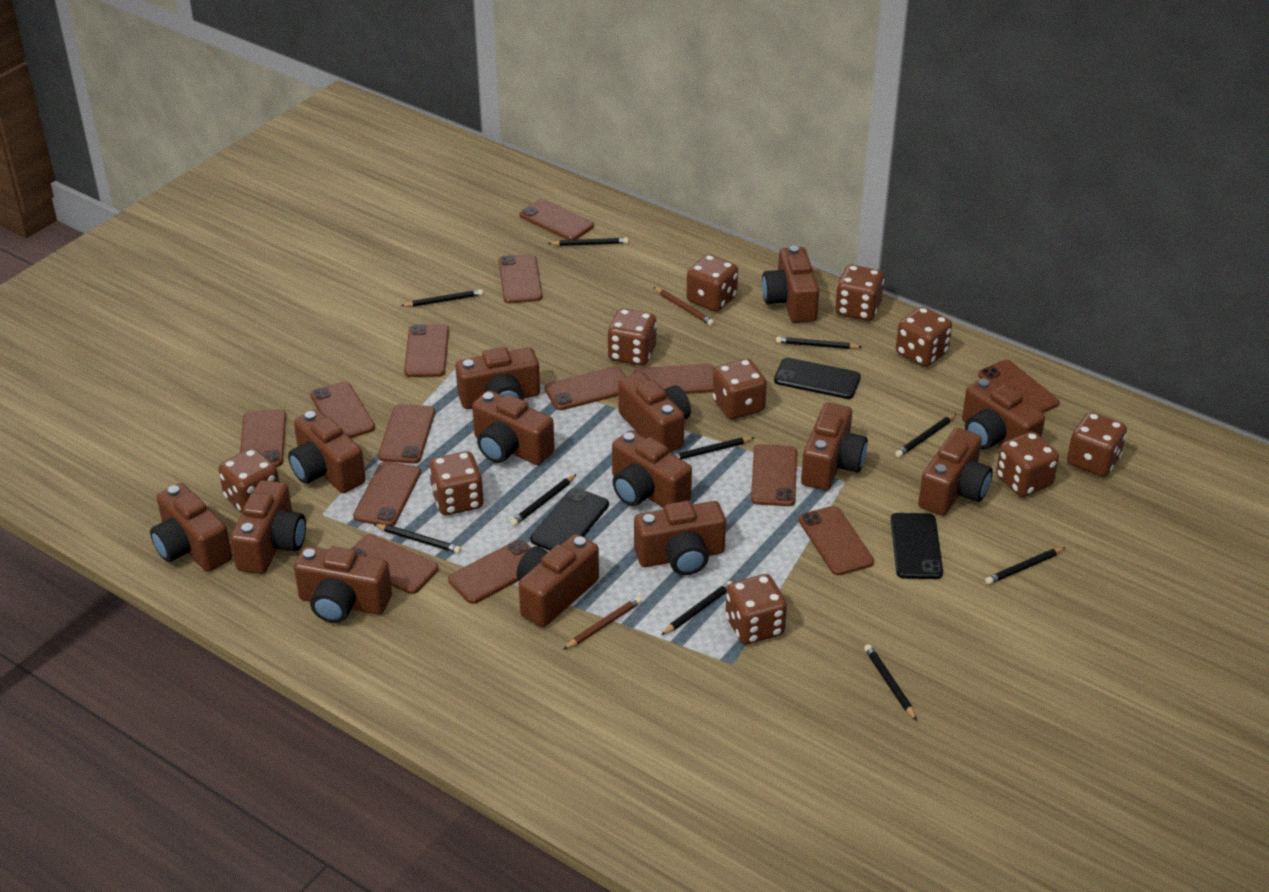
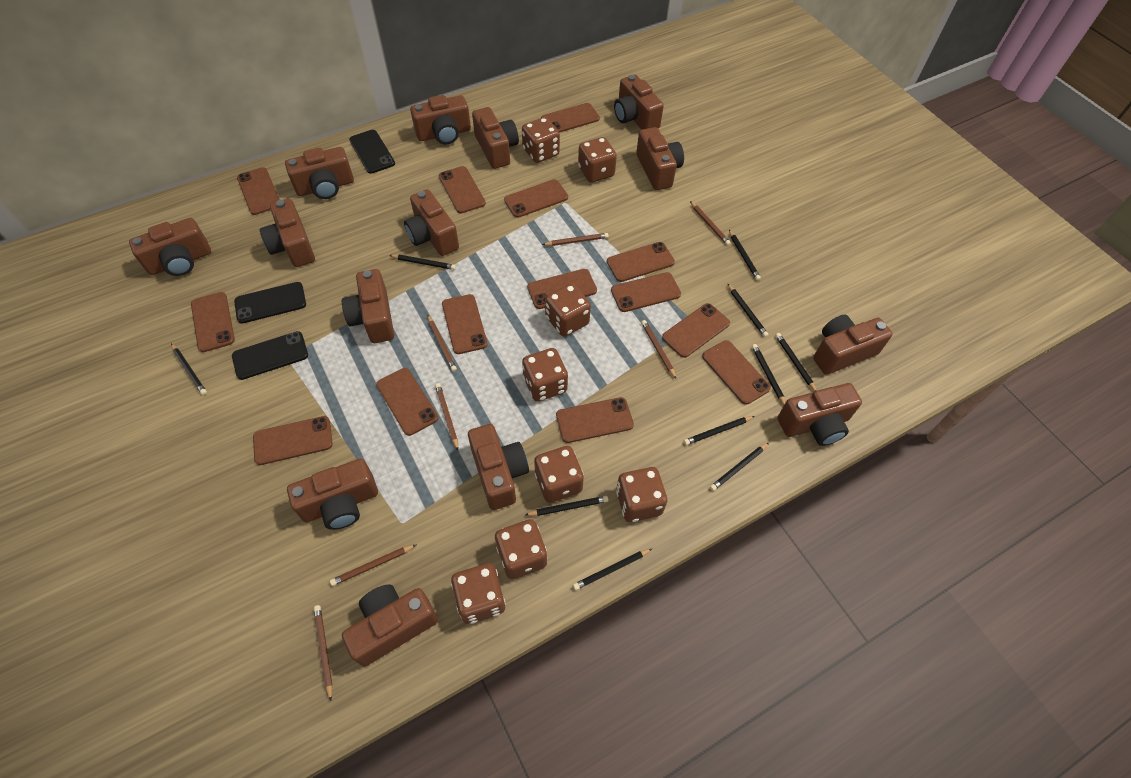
brown dice: 10 -> 8
brown pencil: 2 -> 7

